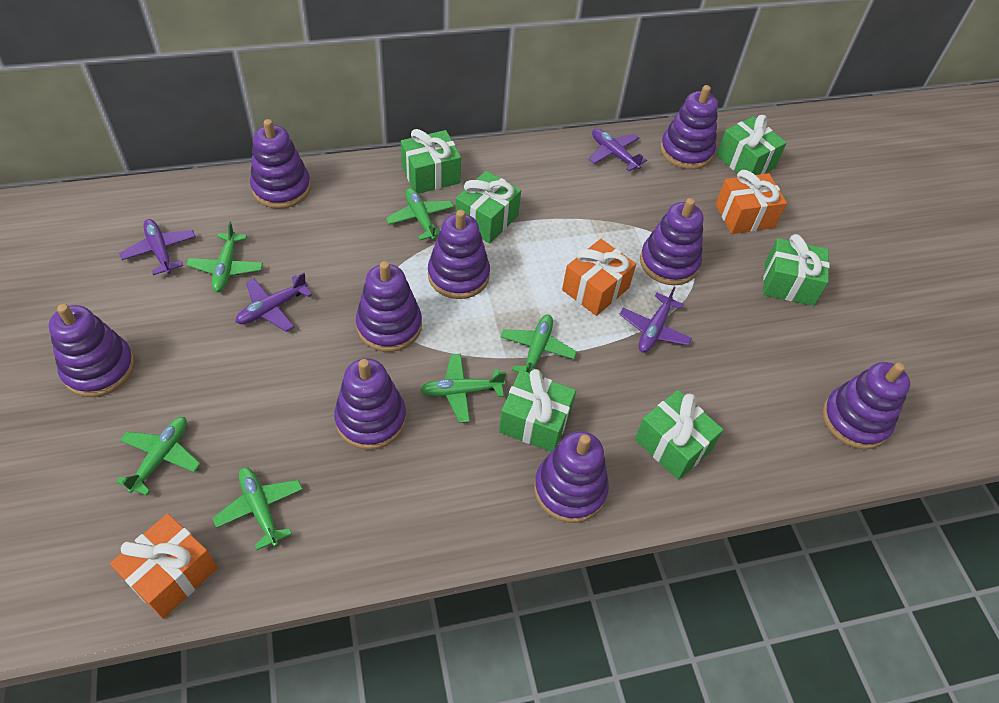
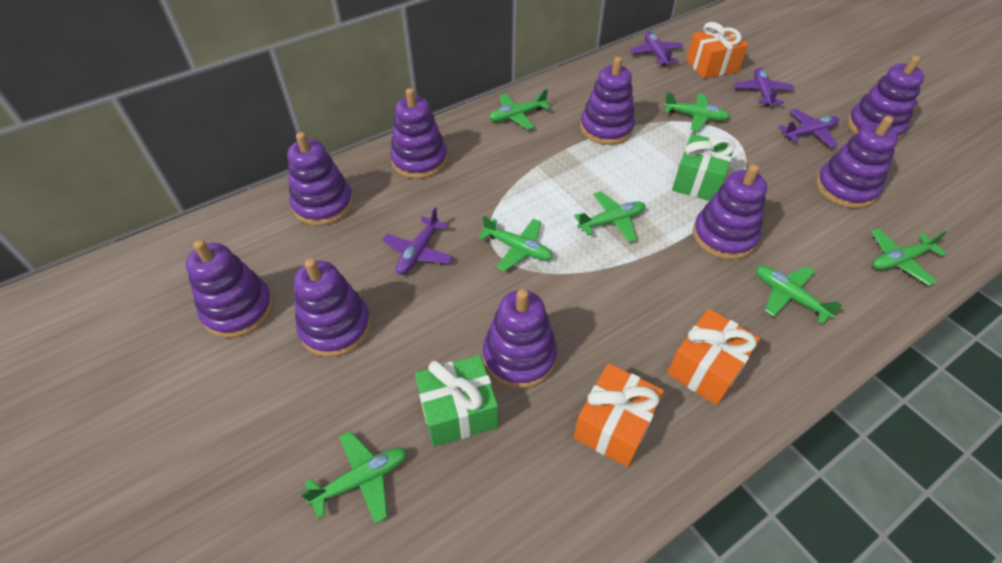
green gift: 6 -> 2
green plane: 6 -> 7

